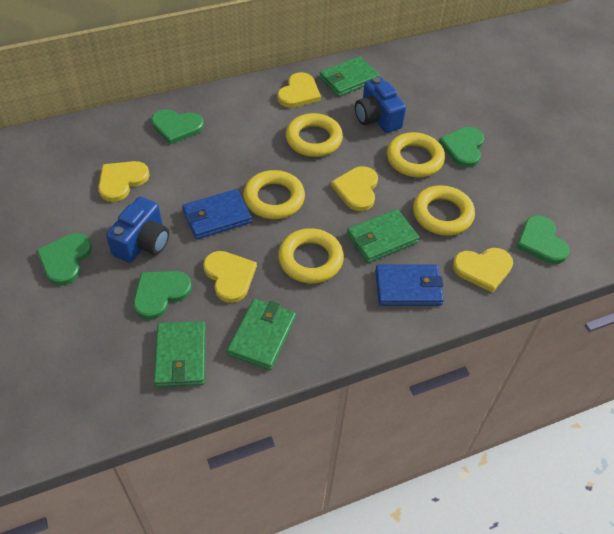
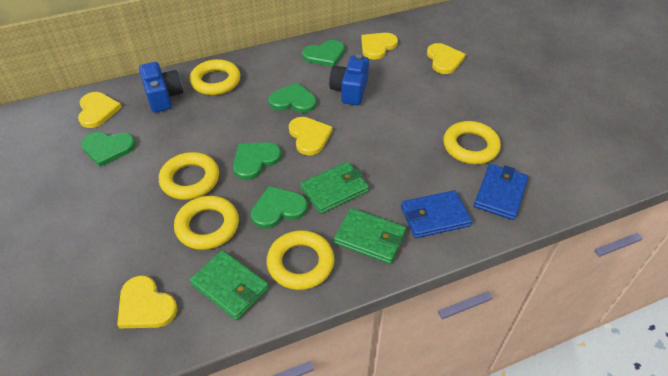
green wallet: 4 -> 3

